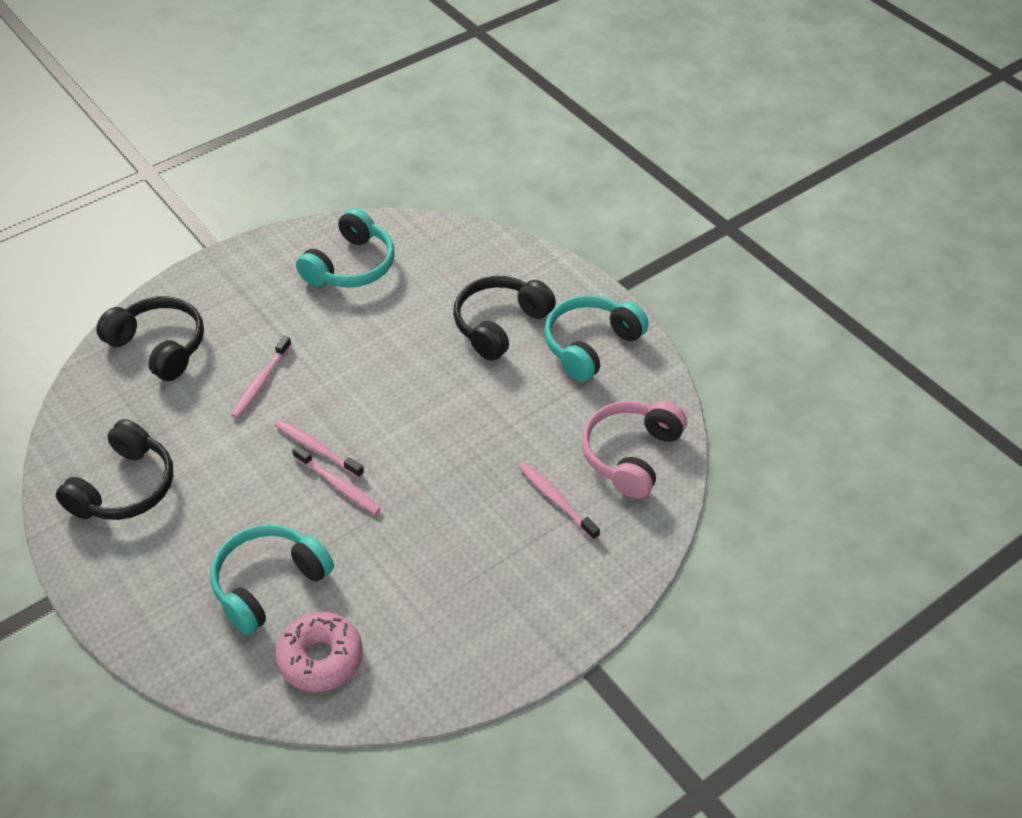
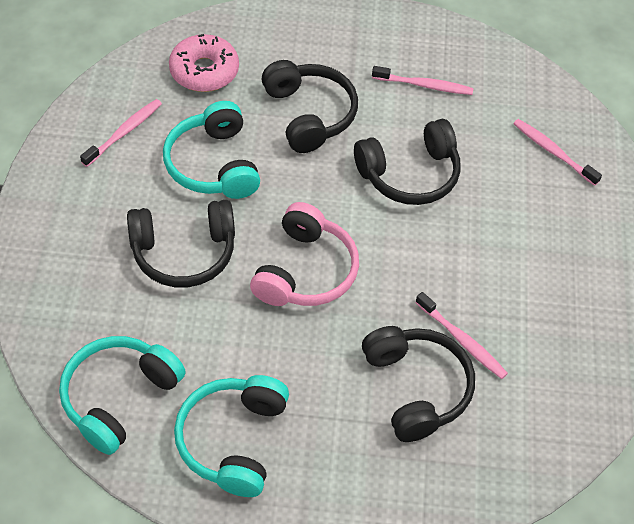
black headphones: 3 -> 4

